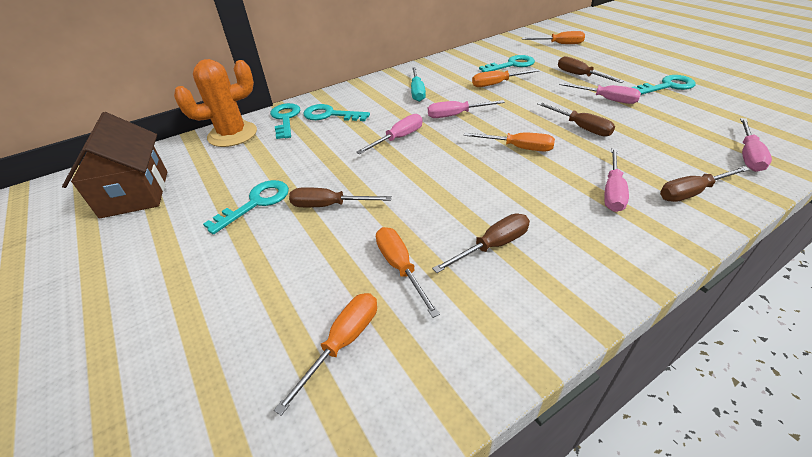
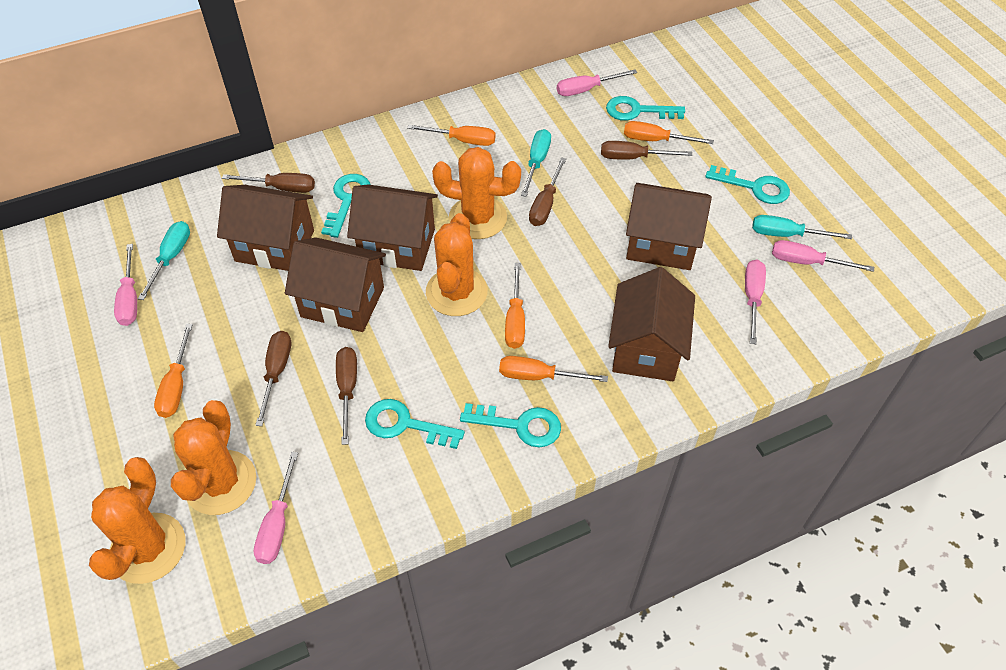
brown house: 1 -> 5
orange cactus: 1 -> 4
turquoise screwdriver: 1 -> 3

